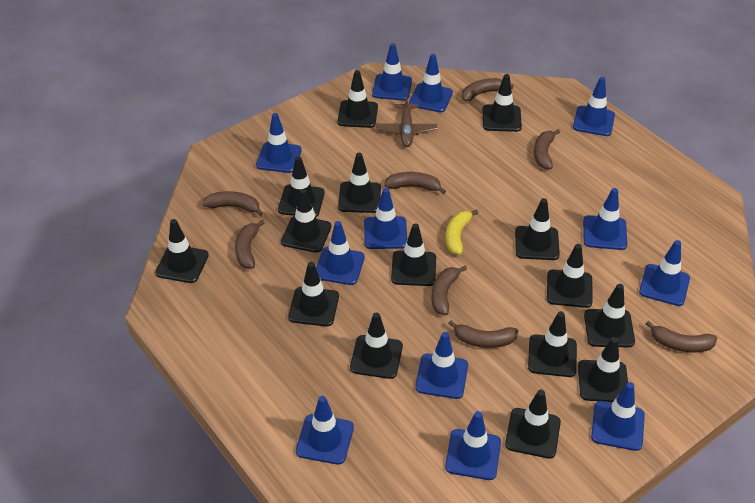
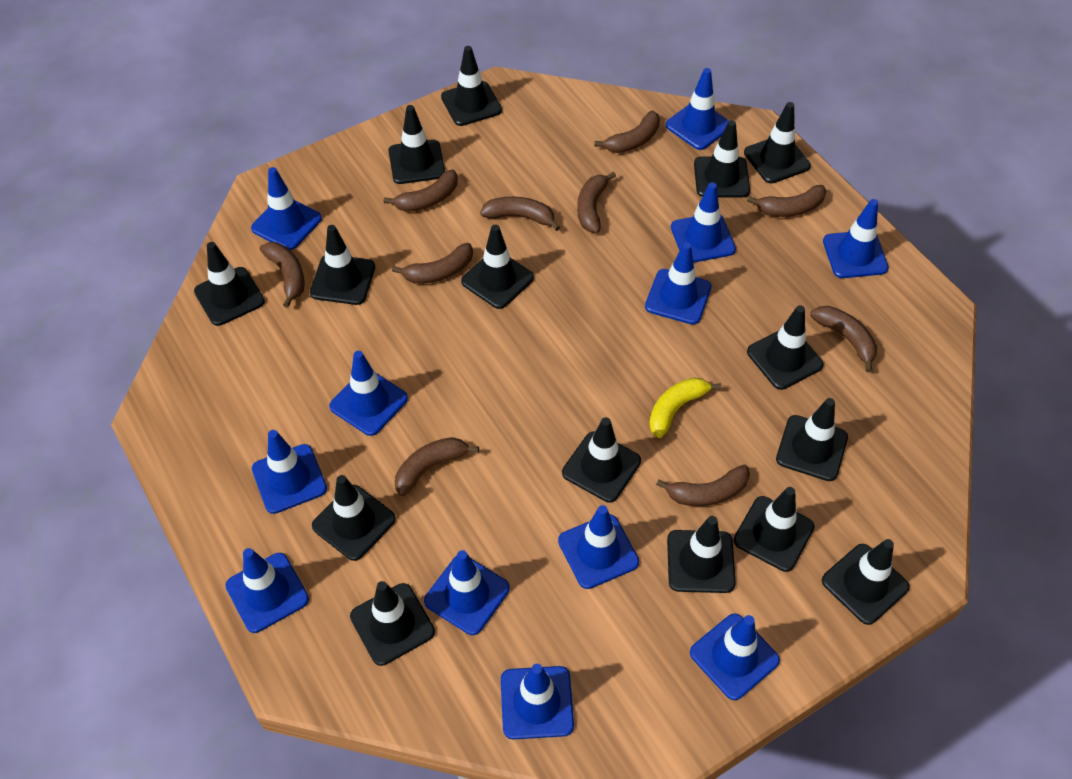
brown banana: 8 -> 10
brown plane: 1 -> 0

